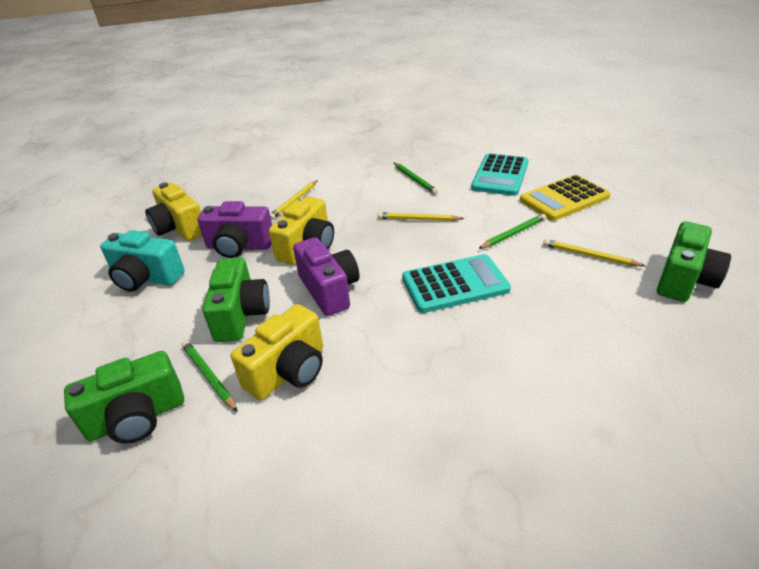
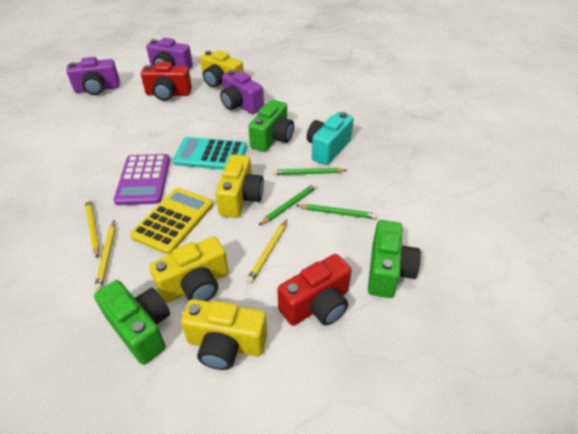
purple calculator: 0 -> 1
purple camera: 2 -> 3
red camera: 0 -> 2
turquoise calculator: 2 -> 1
yellow camera: 3 -> 4

